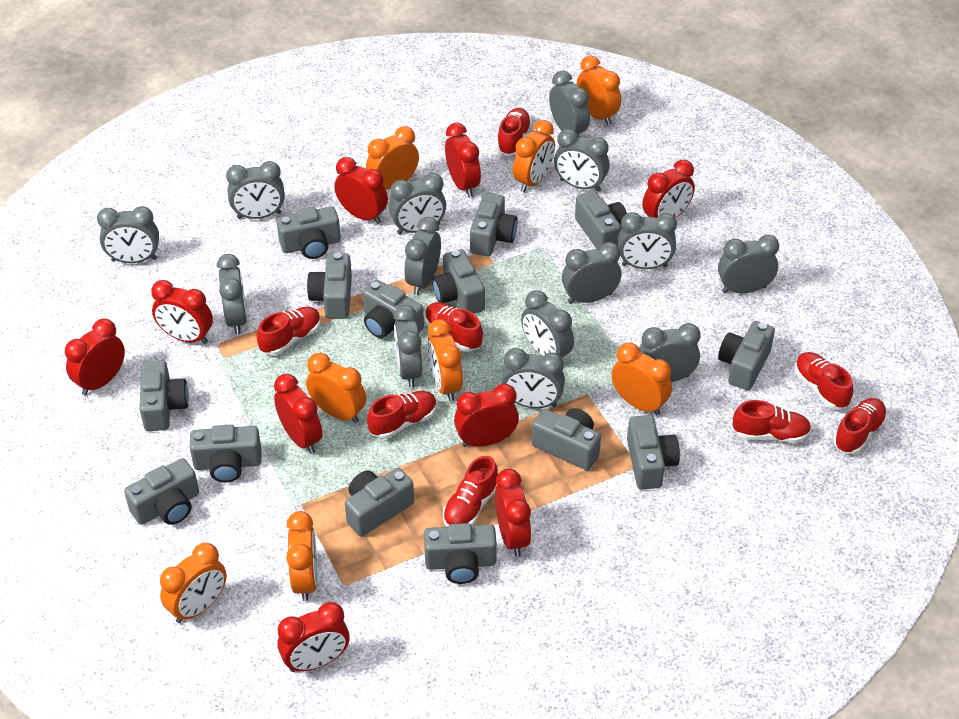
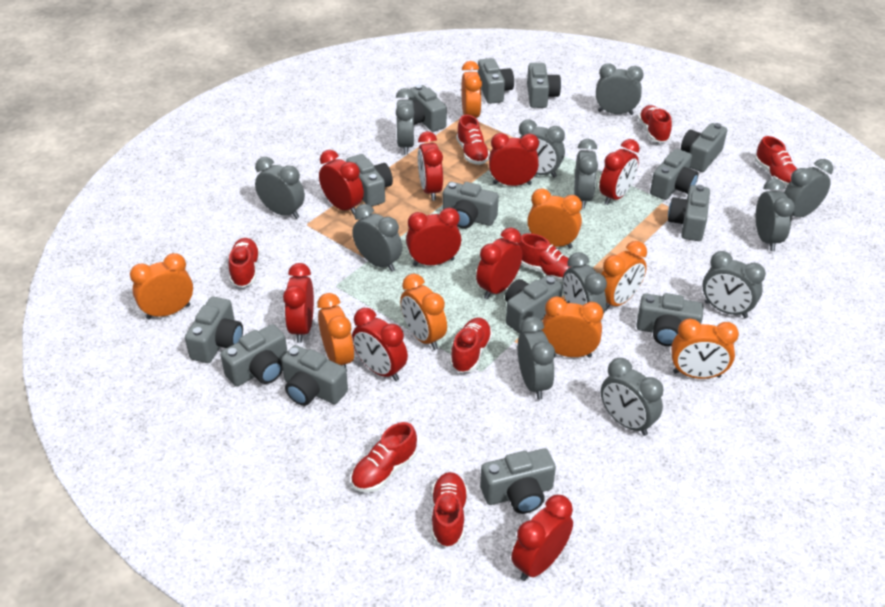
grey clock: 14 -> 12

